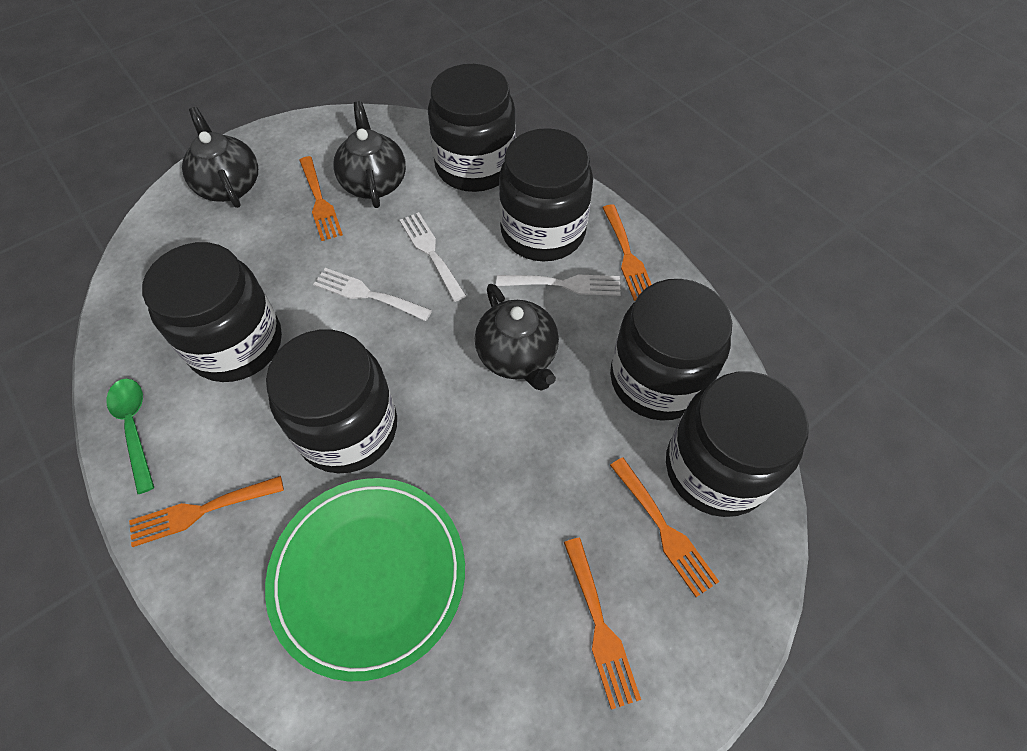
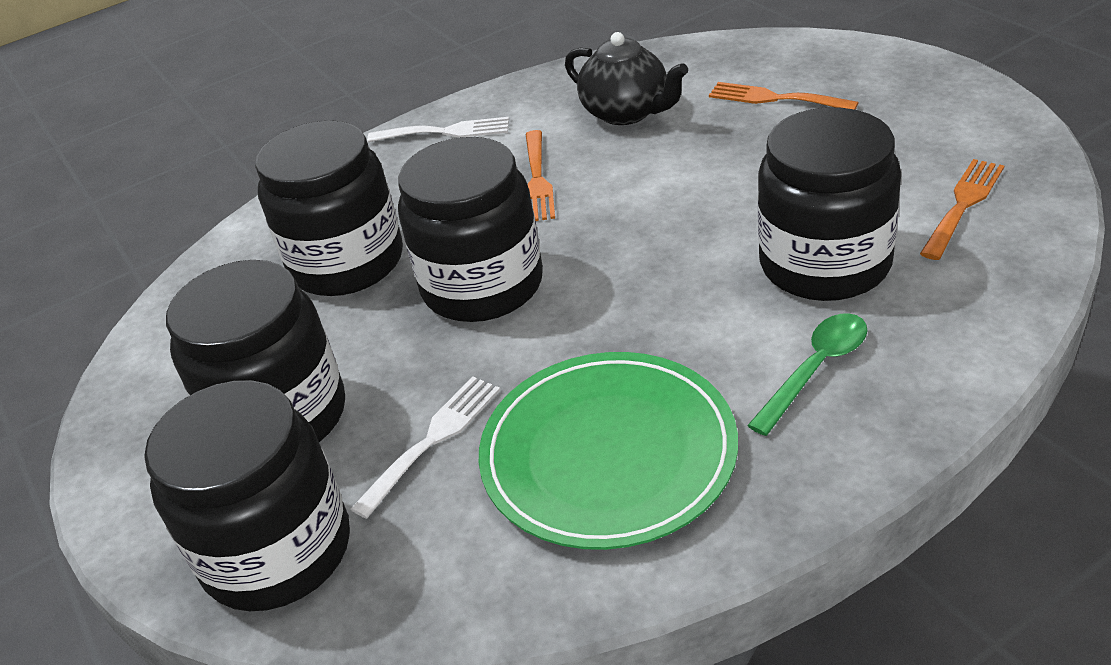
black jar: 6 -> 5
black teapot: 3 -> 1
orange fork: 5 -> 3
white fork: 3 -> 2

